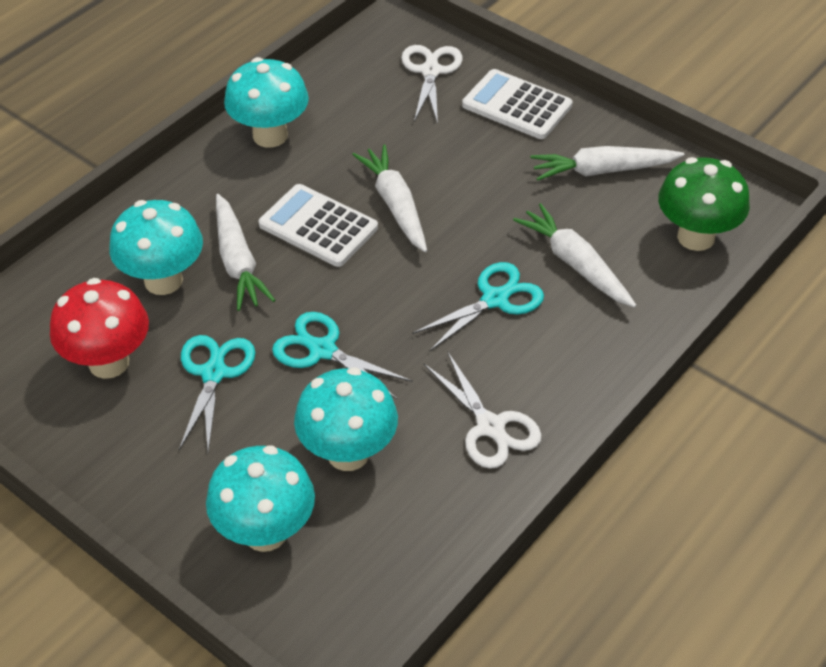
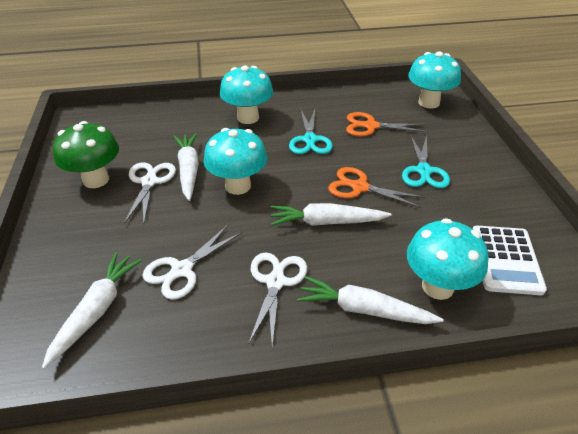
orange scissors: 0 -> 2
red mushroom: 1 -> 0
turquoise scissors: 3 -> 2
white calculator: 2 -> 1
white scissors: 2 -> 3

